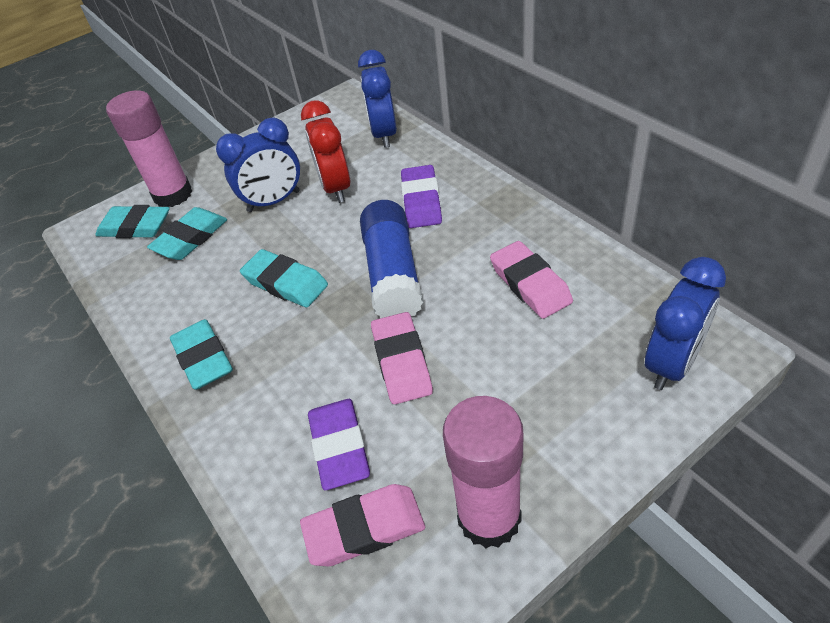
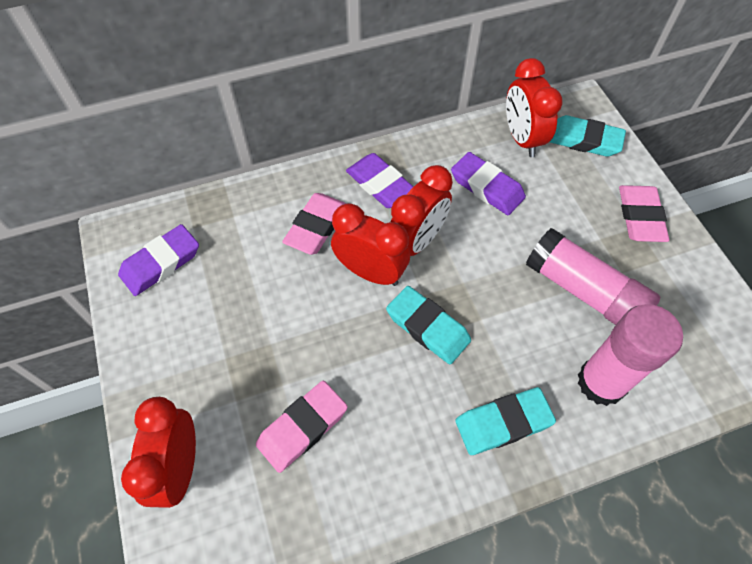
blue clock: 3 -> 0
blue glue stick: 1 -> 0
purple eraser: 2 -> 3
red clock: 1 -> 4
turquoise eraser: 4 -> 3

